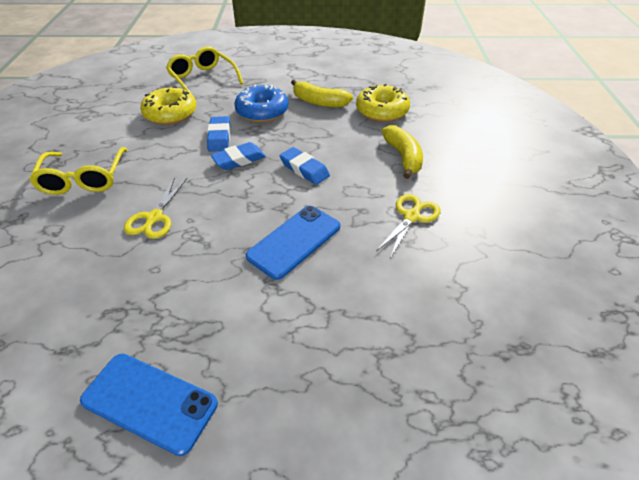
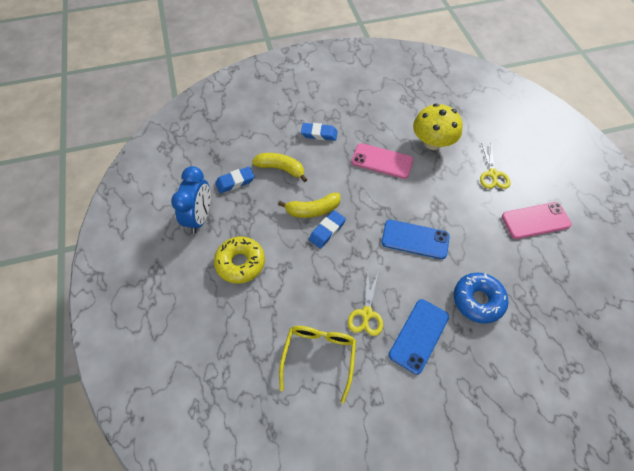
blue clock: 0 -> 1
pink phone: 0 -> 2
yellow donut: 2 -> 1
yellow glasses: 2 -> 1
yellow mushroom: 0 -> 1

